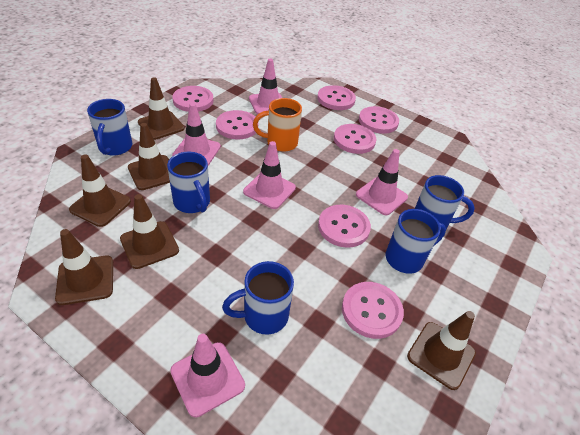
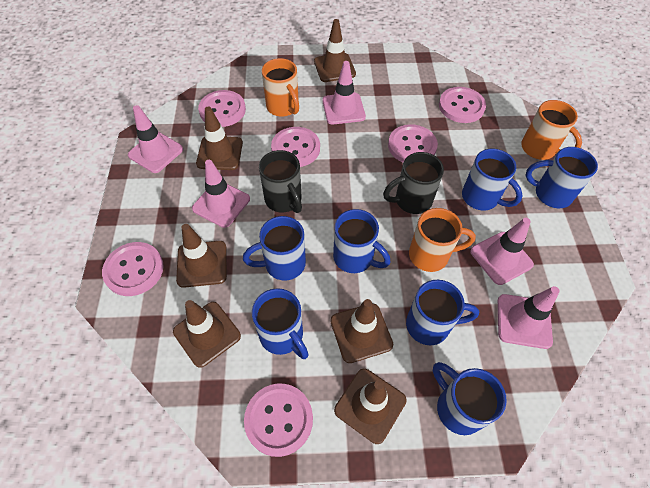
black mug: 0 -> 2
blue mug: 5 -> 7
orange mug: 1 -> 3
pink button: 7 -> 6

